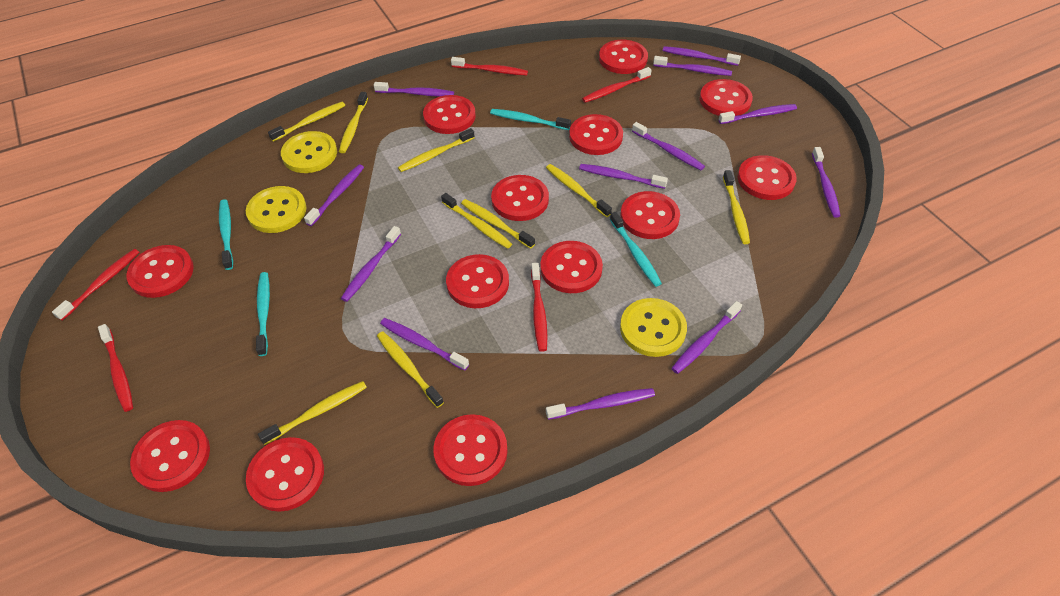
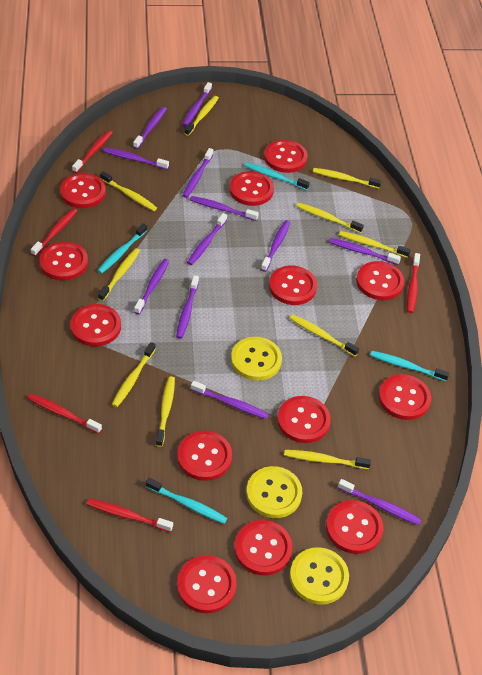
yellow toothbrush: 9 -> 10

